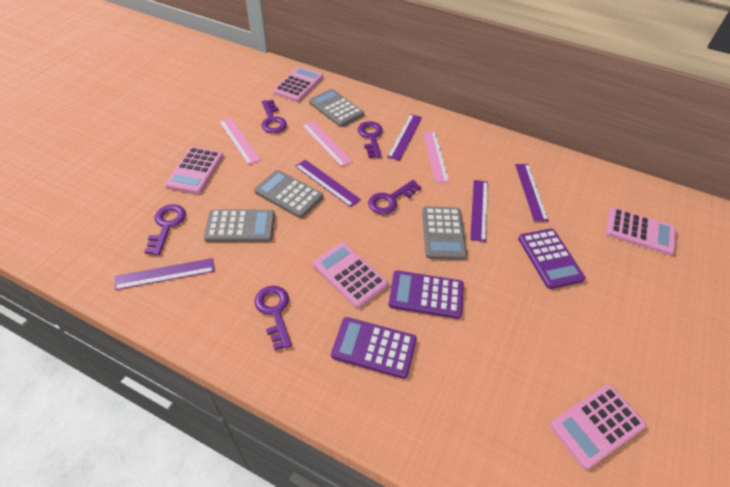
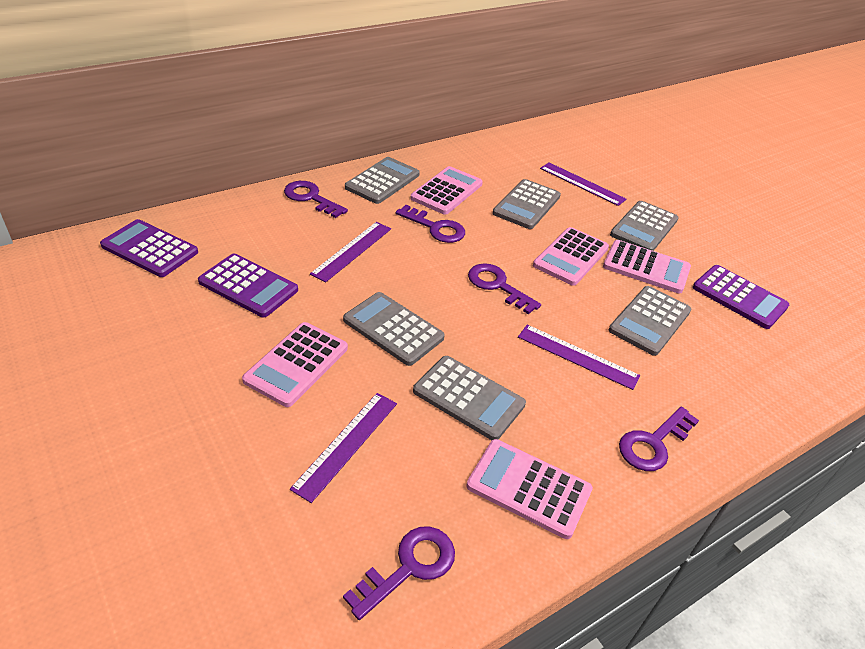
grey calculator: 4 -> 6
pink ruler: 3 -> 0
purple ruler: 5 -> 4

